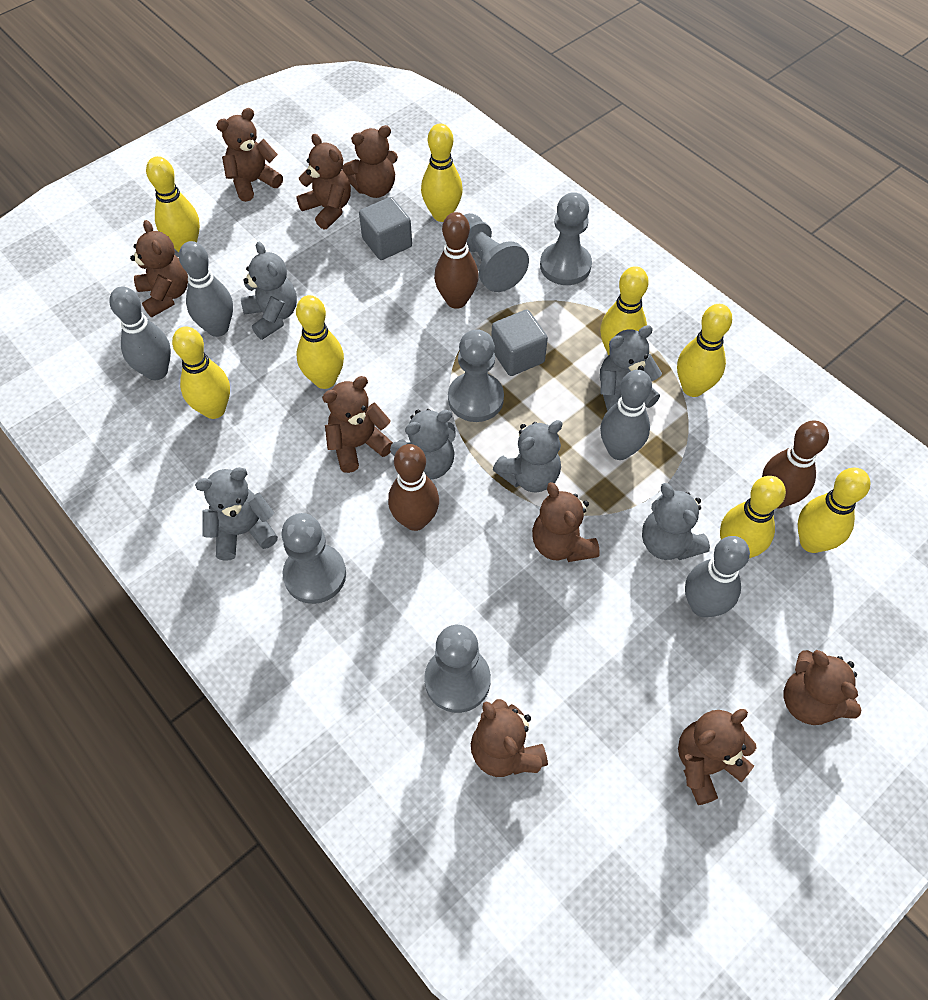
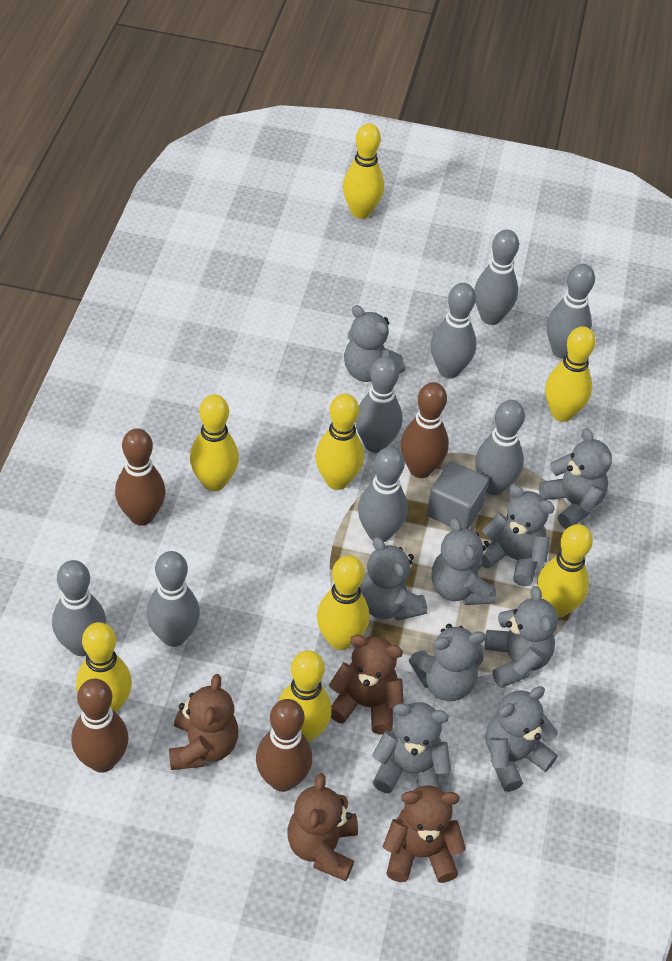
brown bowling pin: 3 -> 4
brown teddy bear: 9 -> 4
grey bowling pin: 4 -> 8
grey cube: 2 -> 1
grey pawn: 5 -> 0
grey teddy bear: 6 -> 9

